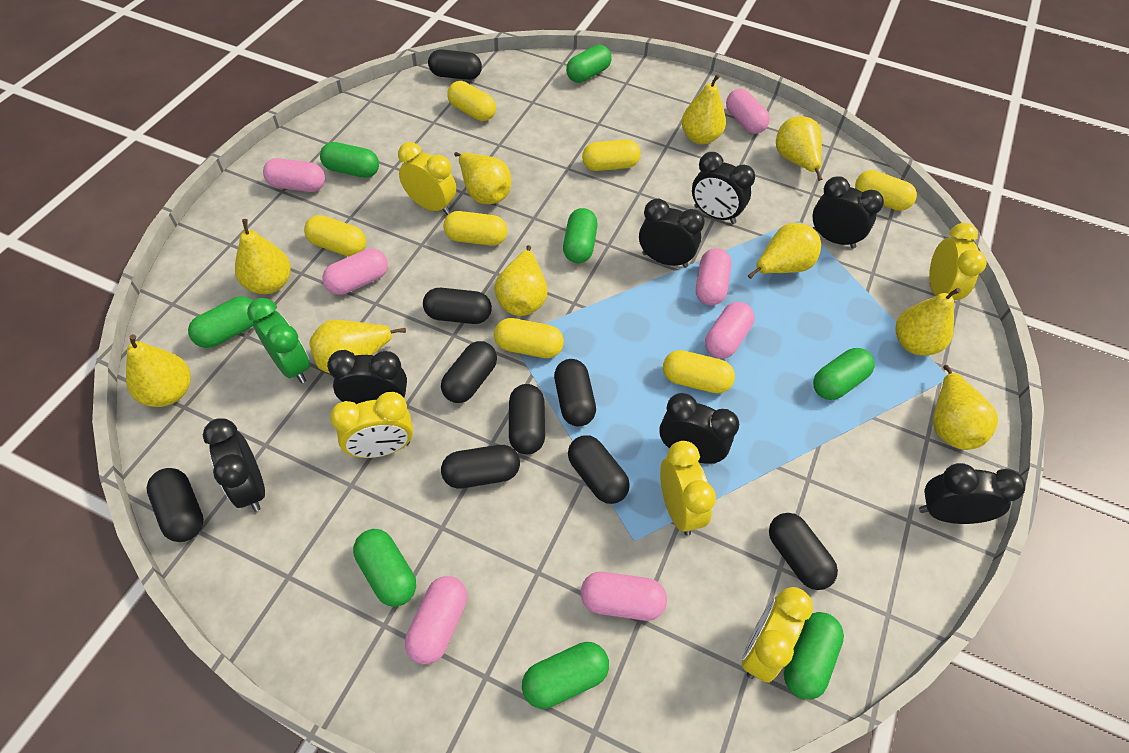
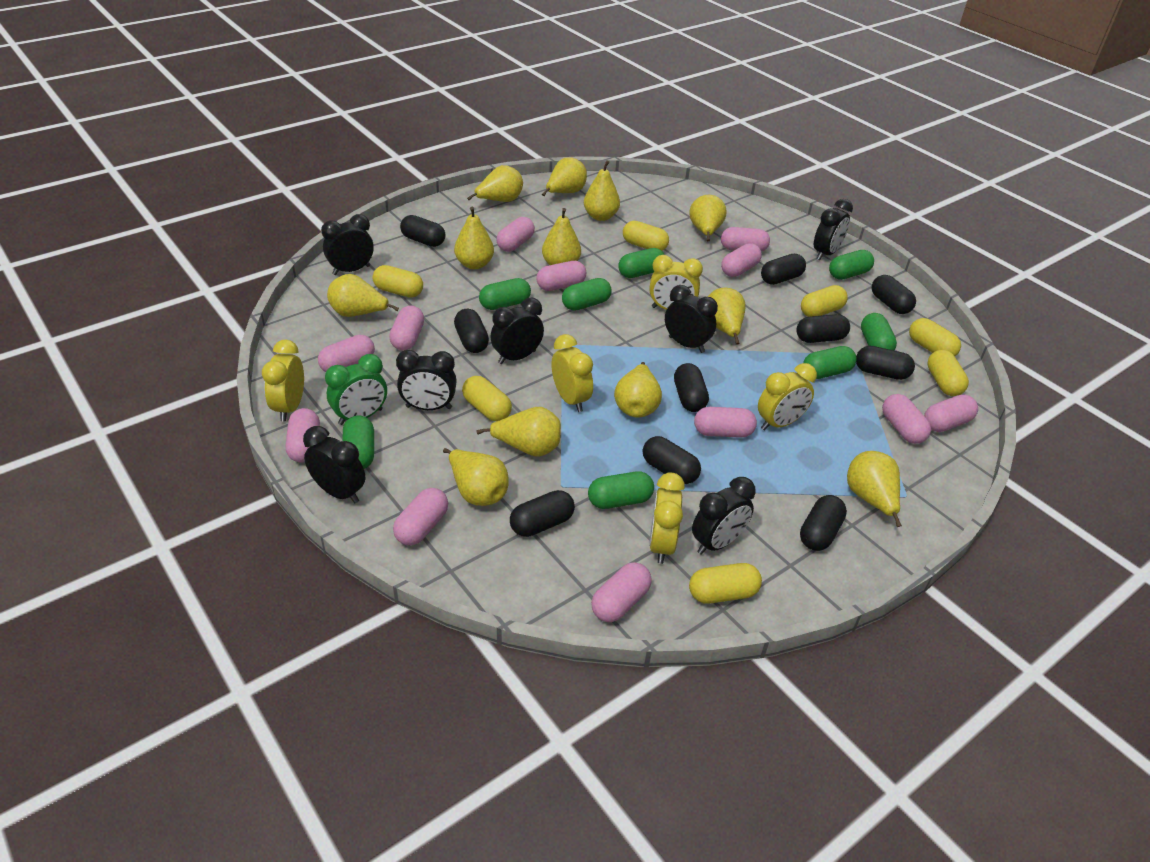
black capsule: 9 -> 10
pink capsule: 7 -> 12
yellow pear: 10 -> 12

